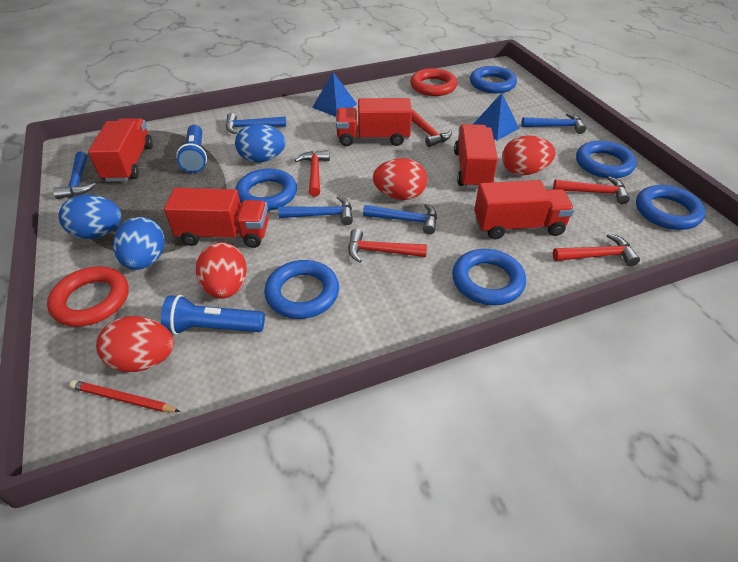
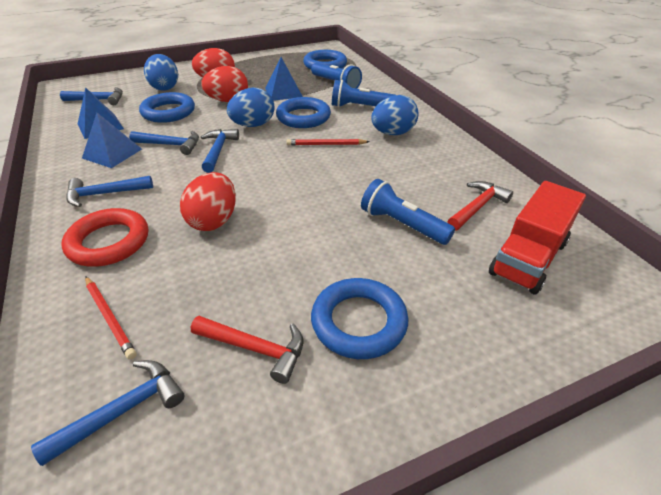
blue flashlight: 2 -> 3
blue pyramid: 2 -> 3
blue ring: 6 -> 4
red egg: 4 -> 3
red hammer: 5 -> 2
red pencil: 1 -> 2
red ring: 2 -> 1
red truck: 5 -> 1

